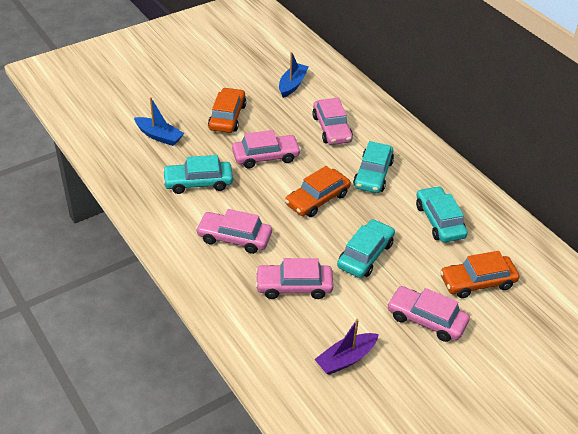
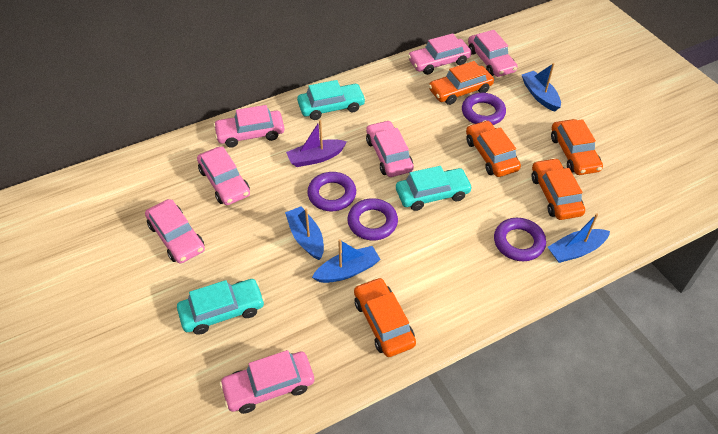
blue boat: 2 -> 4
orange car: 3 -> 5
pink car: 5 -> 7
purple ring: 0 -> 4
turquoise car: 4 -> 3

